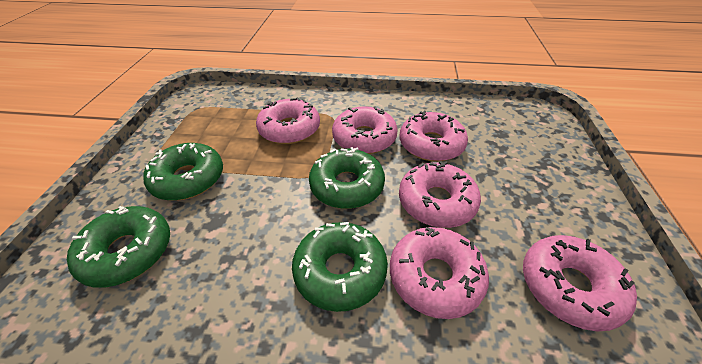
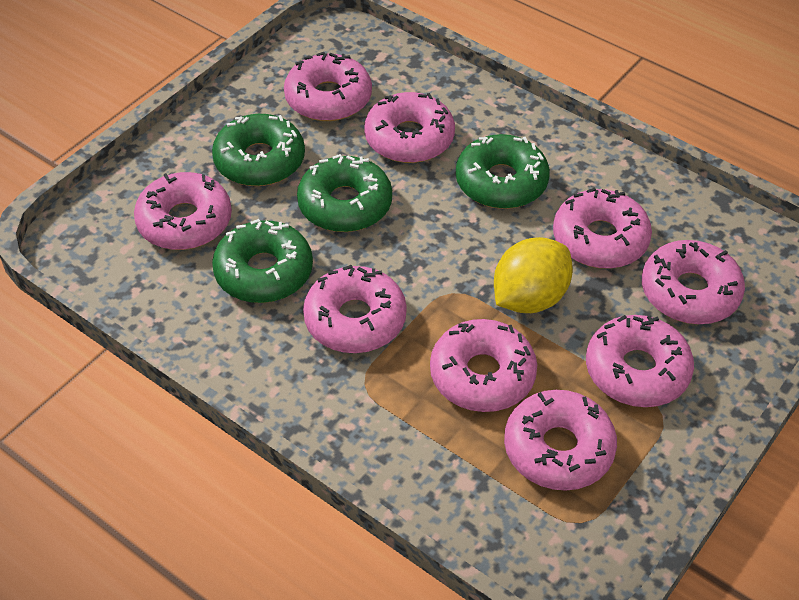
pink donut: 6 -> 9
yellow lemon: 0 -> 1

